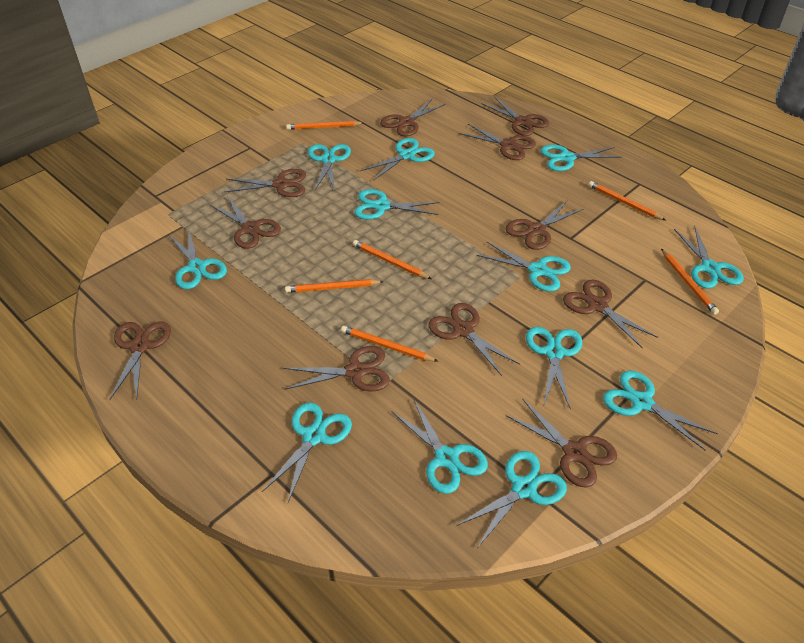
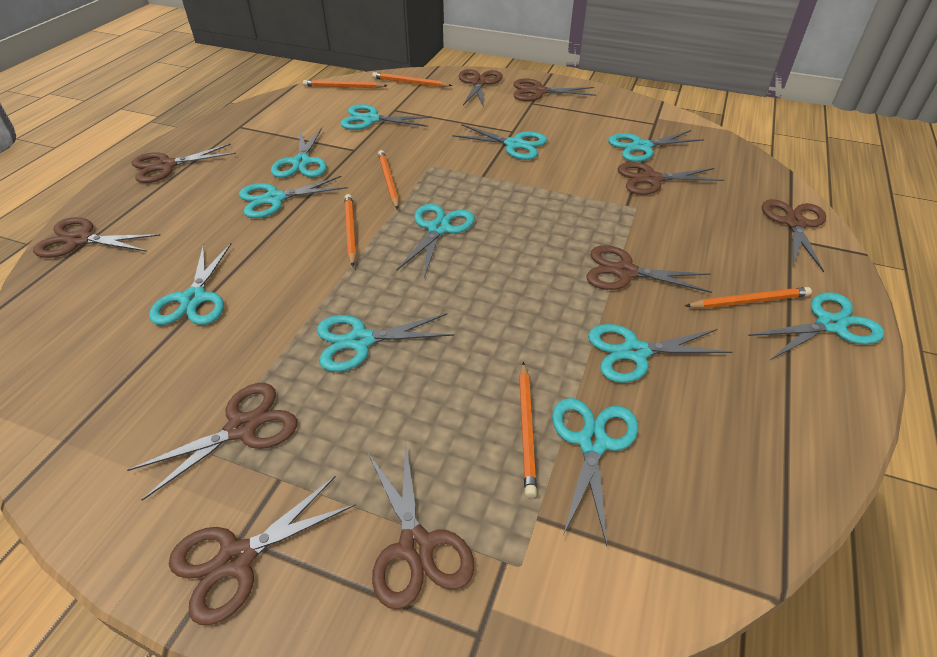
brown scissors: 11 -> 10
turquoise scissors: 12 -> 11

